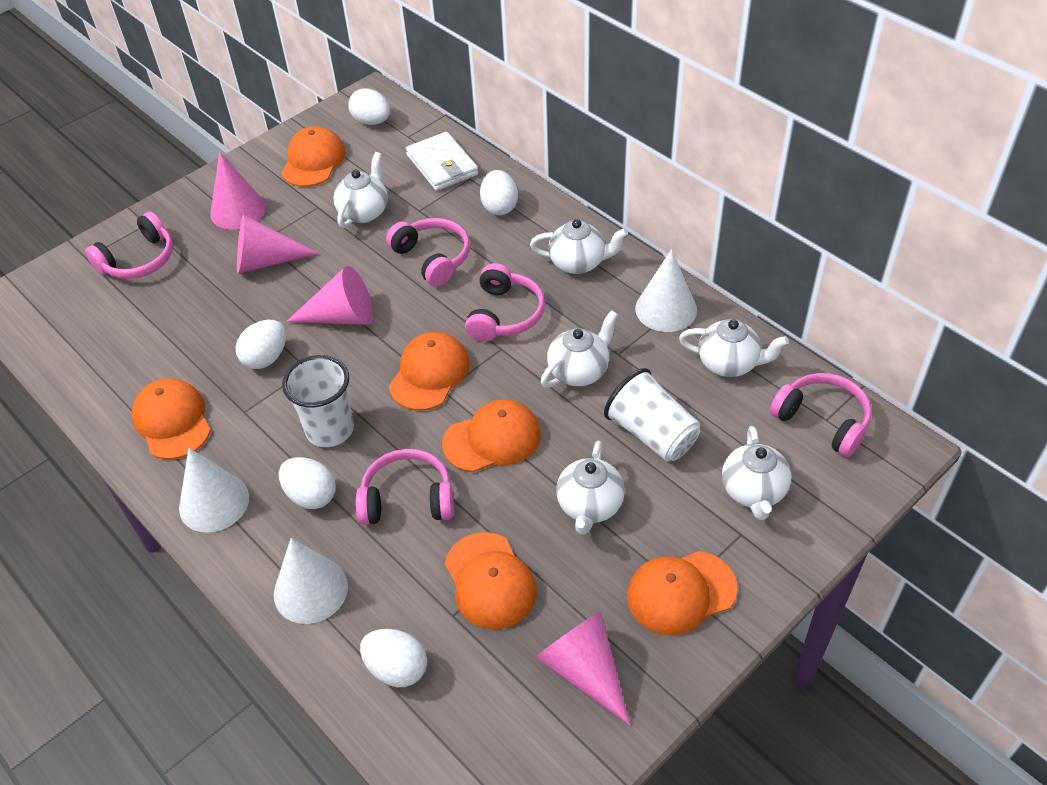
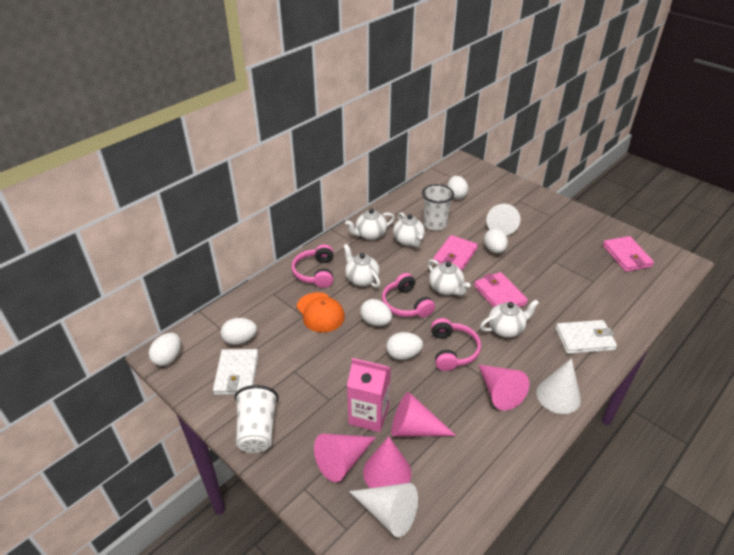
orange cap: 6 -> 1
pink carton: 0 -> 1
pink headphones: 5 -> 3
pink wallet: 0 -> 3
white egg: 5 -> 6
white teapot: 6 -> 5
white wallet: 1 -> 2

